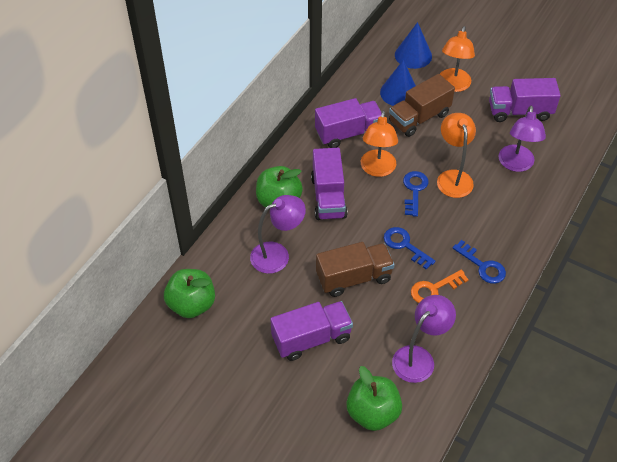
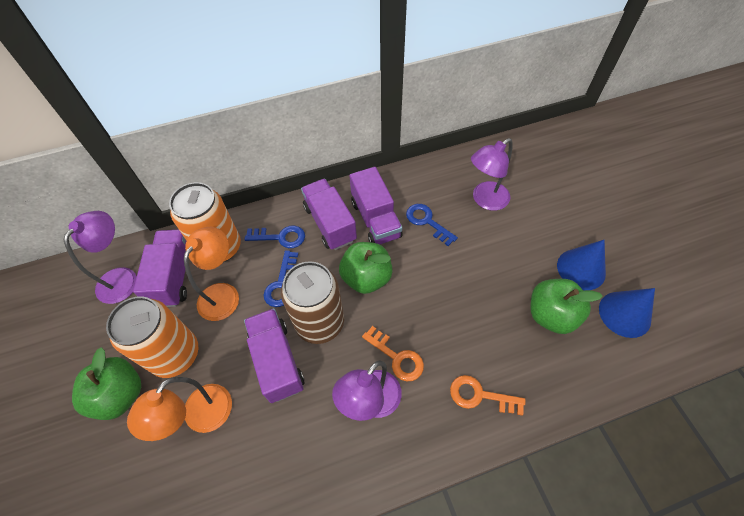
brown can: 0 -> 1
brown truck: 2 -> 0
orange can: 0 -> 2
orange key: 1 -> 2
orange lamp: 3 -> 2

